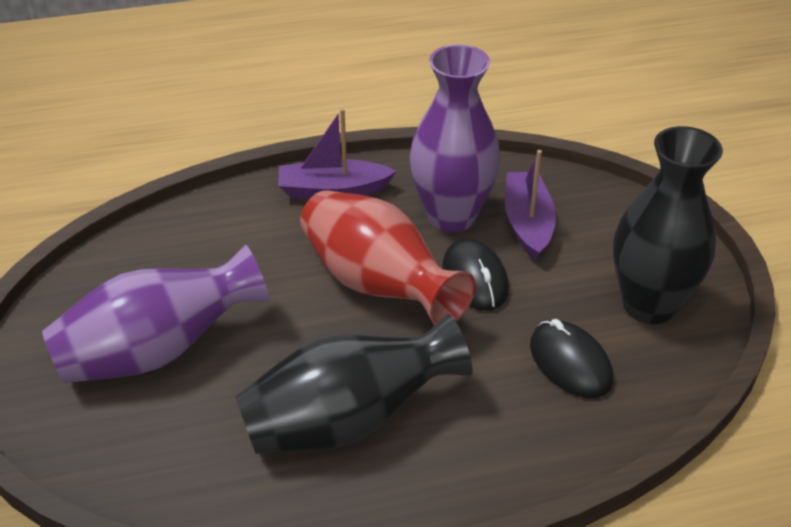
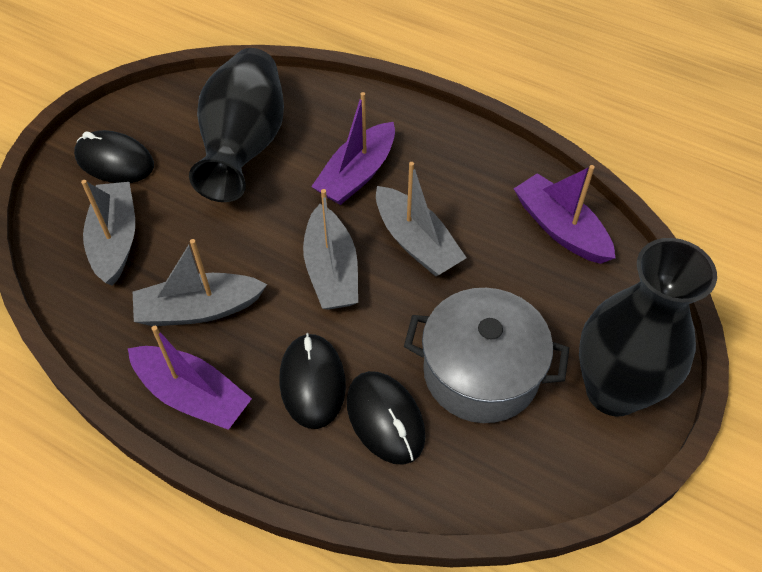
black mouse: 2 -> 3
grey boat: 0 -> 4
grey pot: 0 -> 1
purple boat: 2 -> 3
purple vase: 2 -> 0
red vase: 1 -> 0

